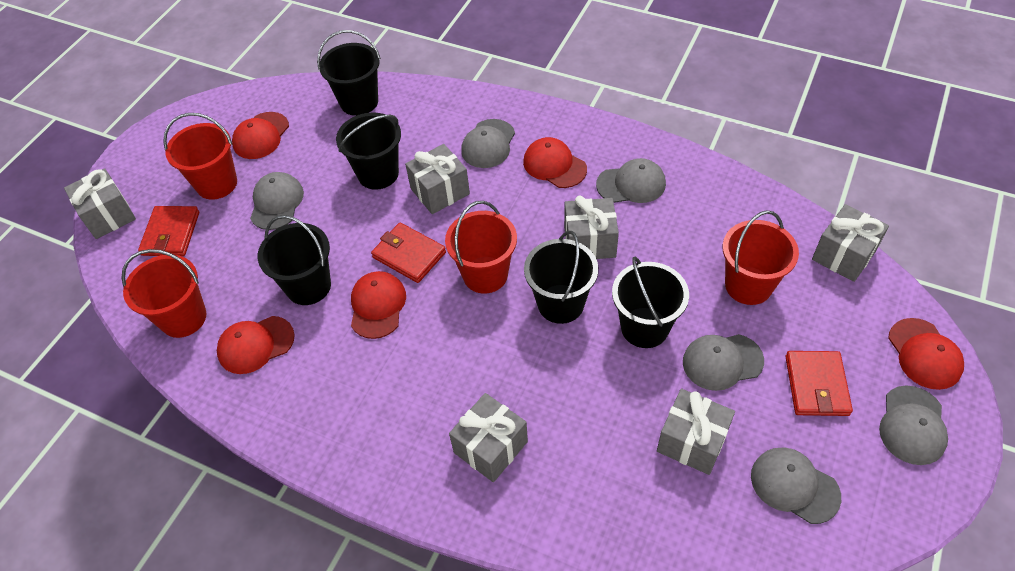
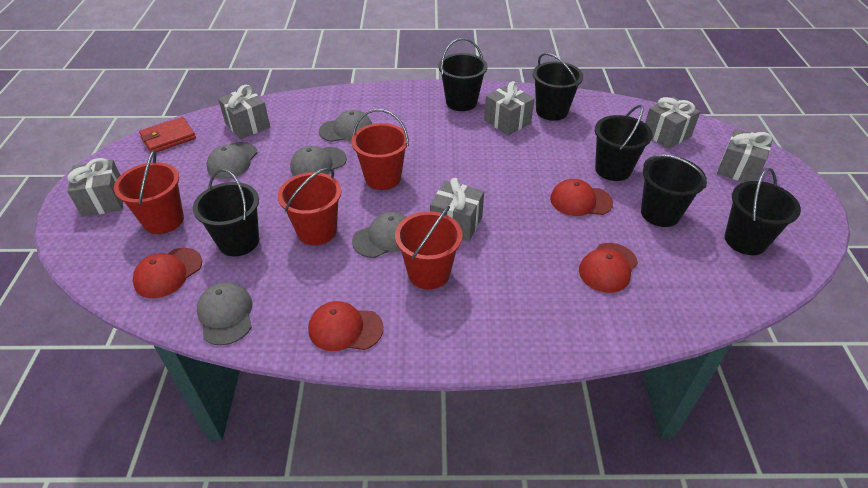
black bucket: 5 -> 6
grey cap: 6 -> 5
red cap: 5 -> 4
red wallet: 3 -> 1

